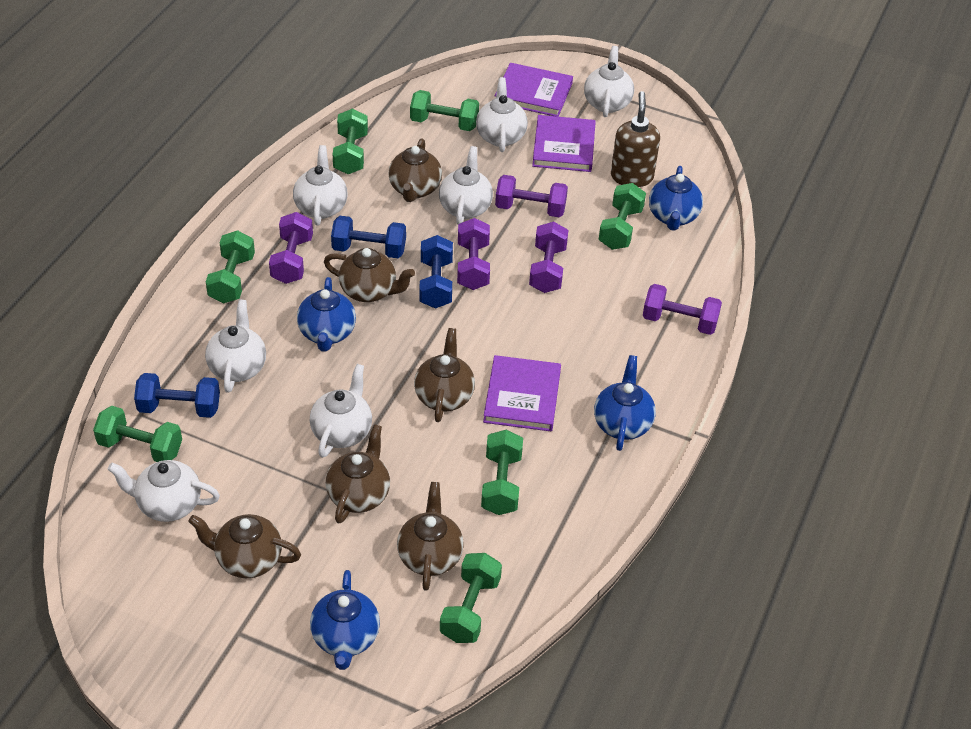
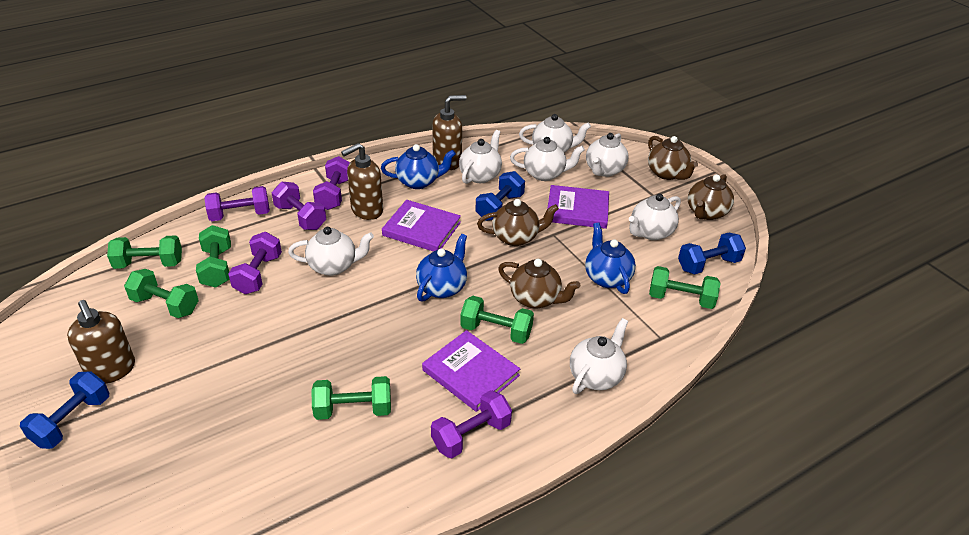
blue teapot: 4 -> 3
brown soap dispenser: 1 -> 3
brown teapot: 6 -> 4
green dumbbell: 7 -> 6

